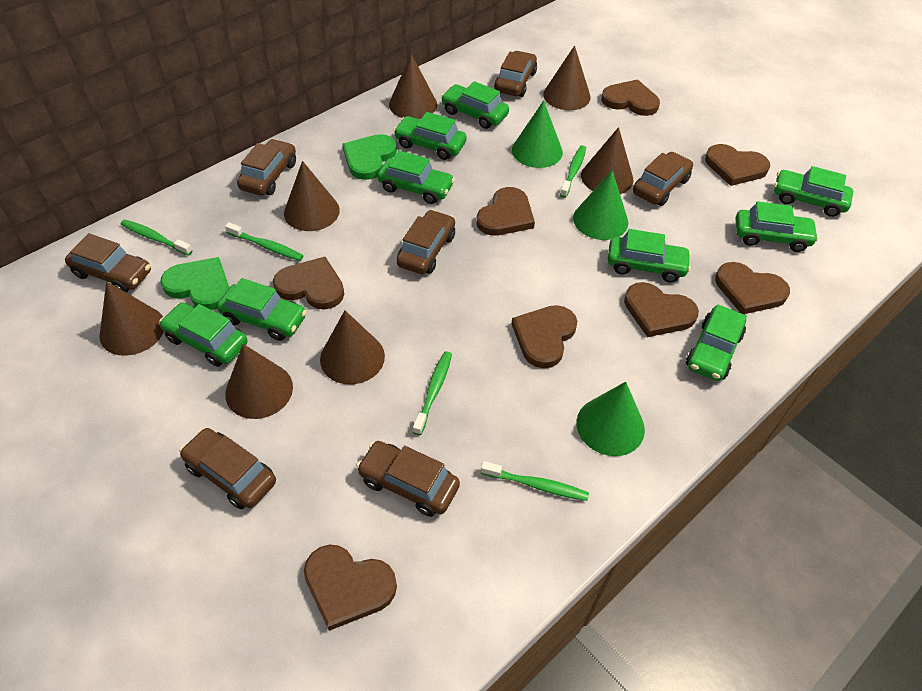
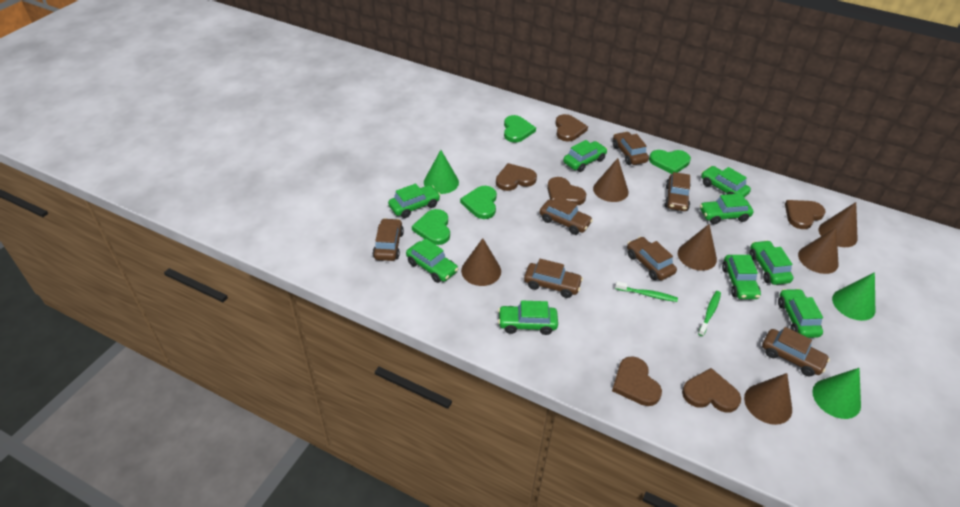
brown cone: 7 -> 6
brown heart: 8 -> 6
green heart: 2 -> 4
green toothbrush: 5 -> 2

